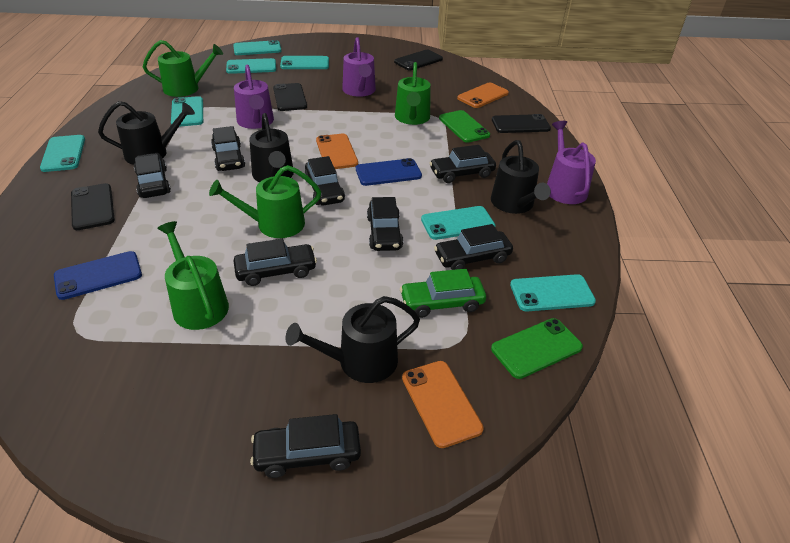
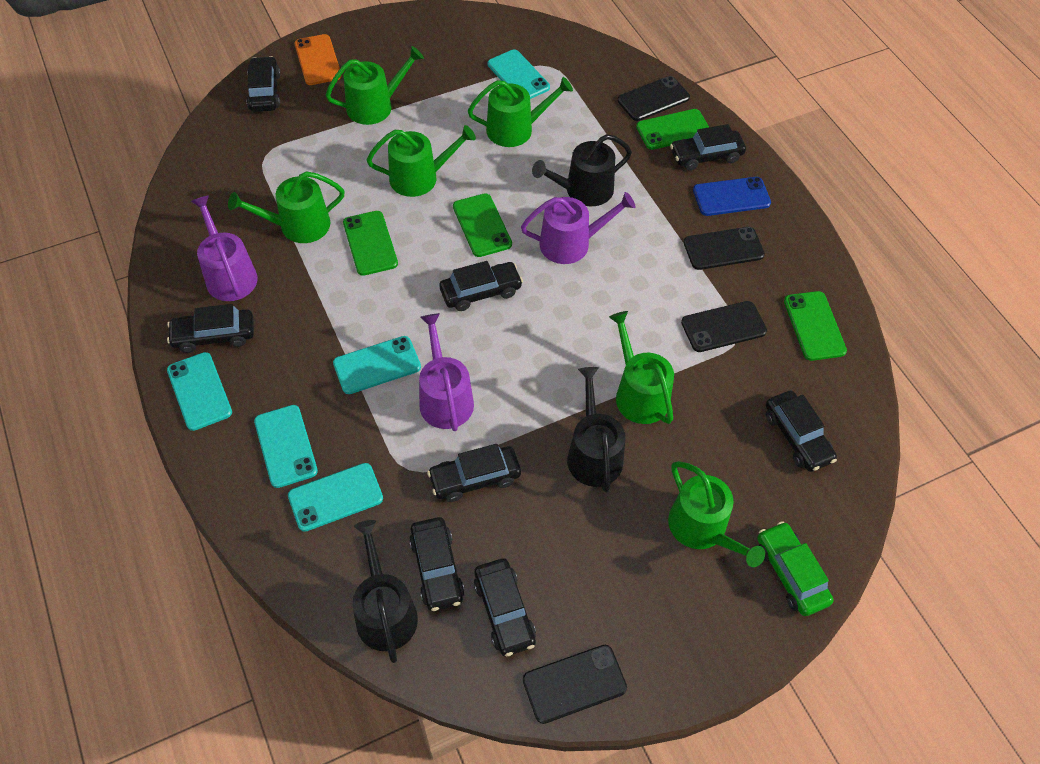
black watering can: 4 -> 3
blue phone: 2 -> 1
green phone: 2 -> 4
green watering can: 4 -> 6
orange phone: 3 -> 1
turquoise phone: 7 -> 5

